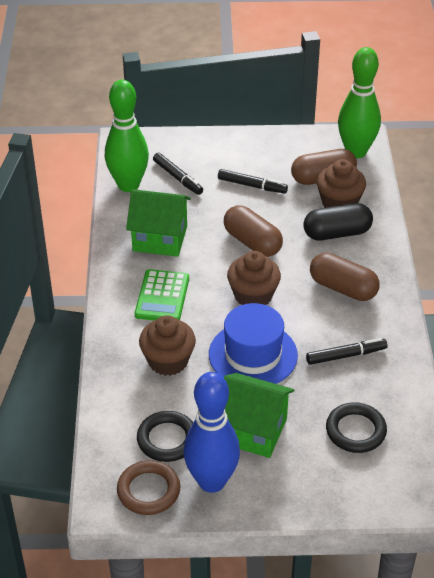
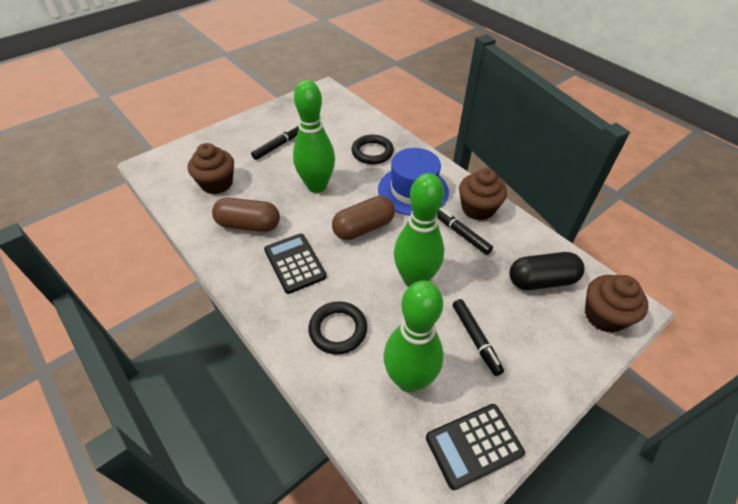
black calculator: 0 -> 2
blue bowling pin: 1 -> 0
brown capsule: 3 -> 2
brown ring: 1 -> 0
green bowling pin: 2 -> 3
green calculator: 1 -> 0
green house: 2 -> 0

